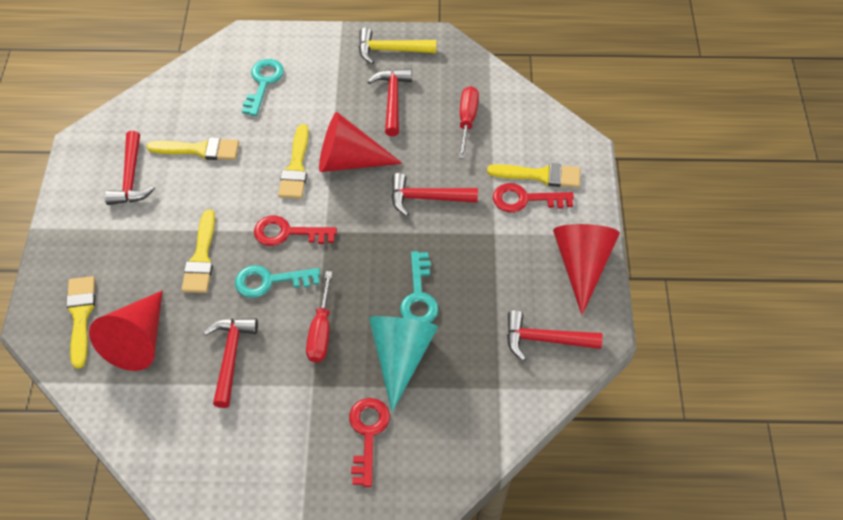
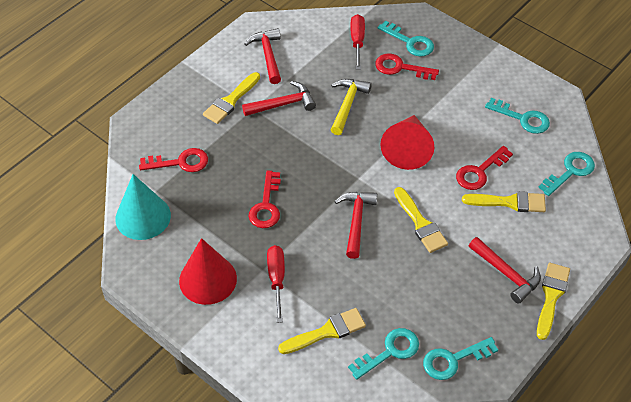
red cone: 3 -> 2
red hammer: 5 -> 4
red key: 3 -> 4
turquoise key: 3 -> 5

